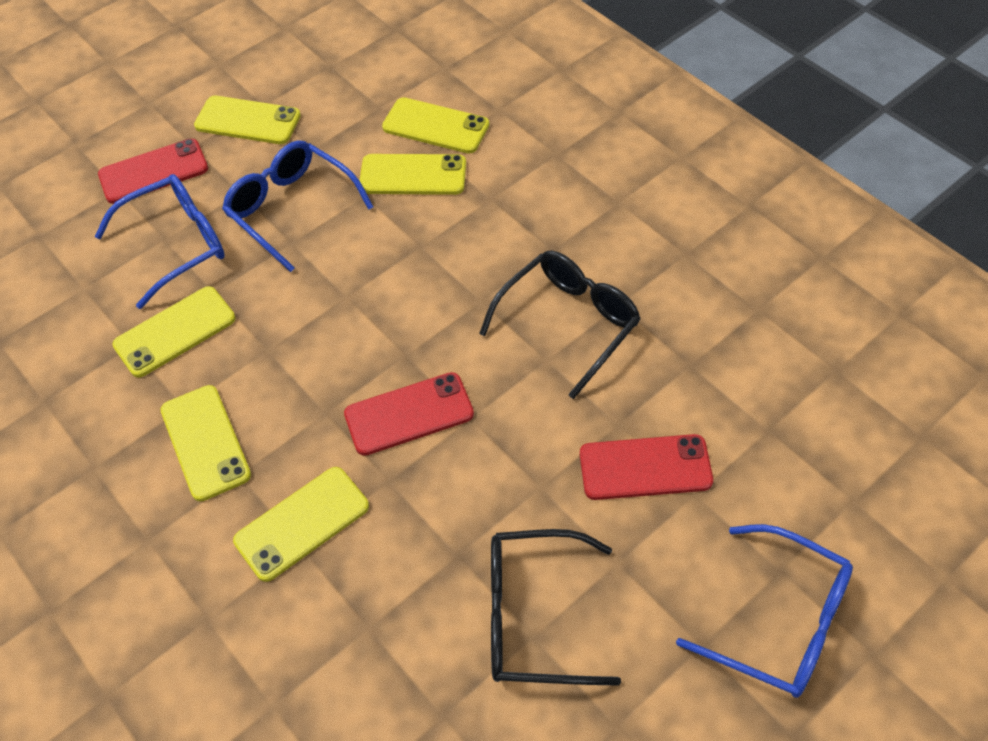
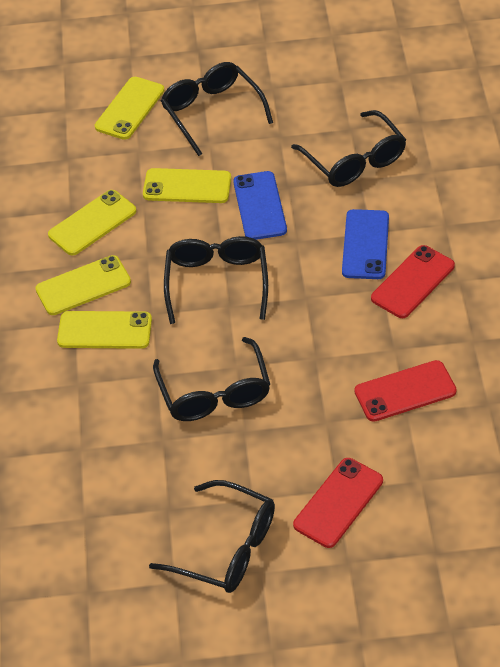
black glasses: 2 -> 5
blue glasses: 3 -> 0
blue phone: 0 -> 2
yellow phone: 6 -> 5

